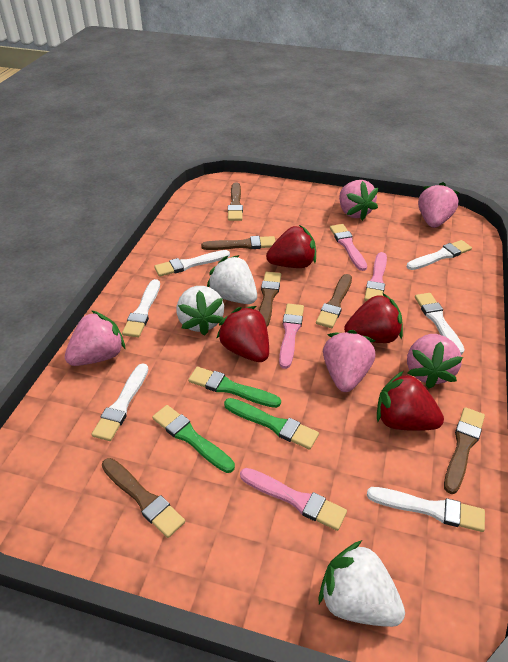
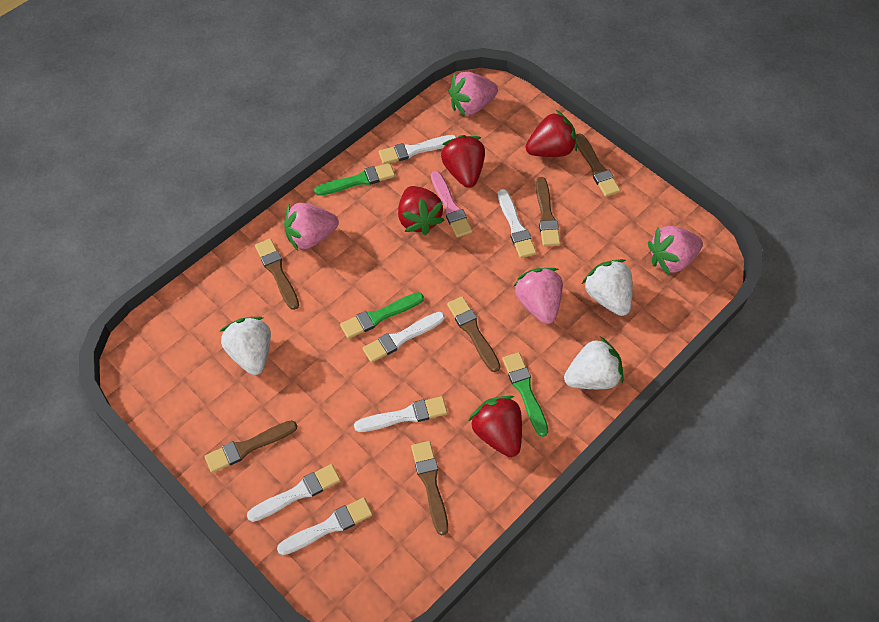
pink brush: 4 -> 1
pink strawberry: 5 -> 4

